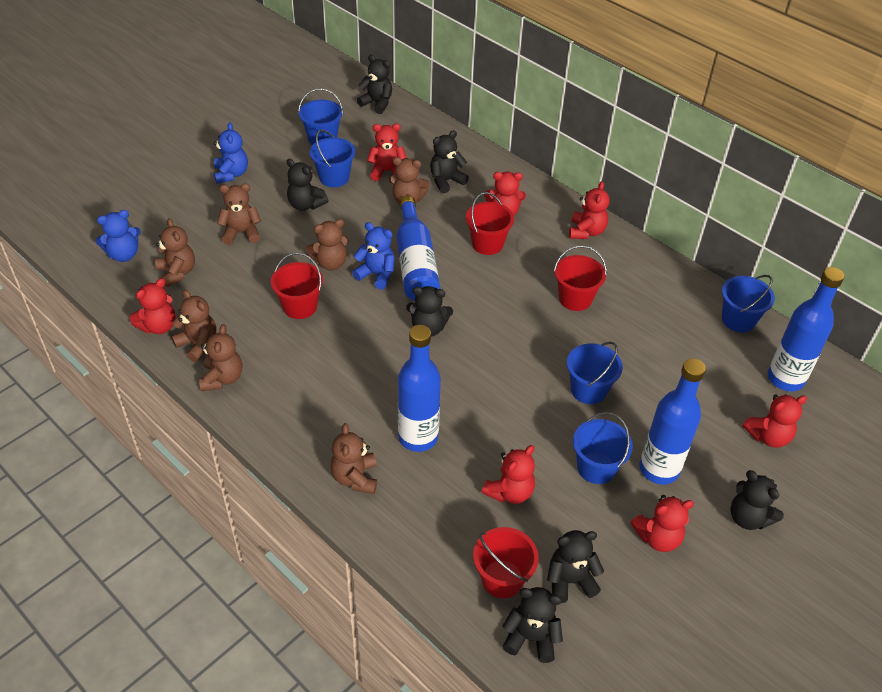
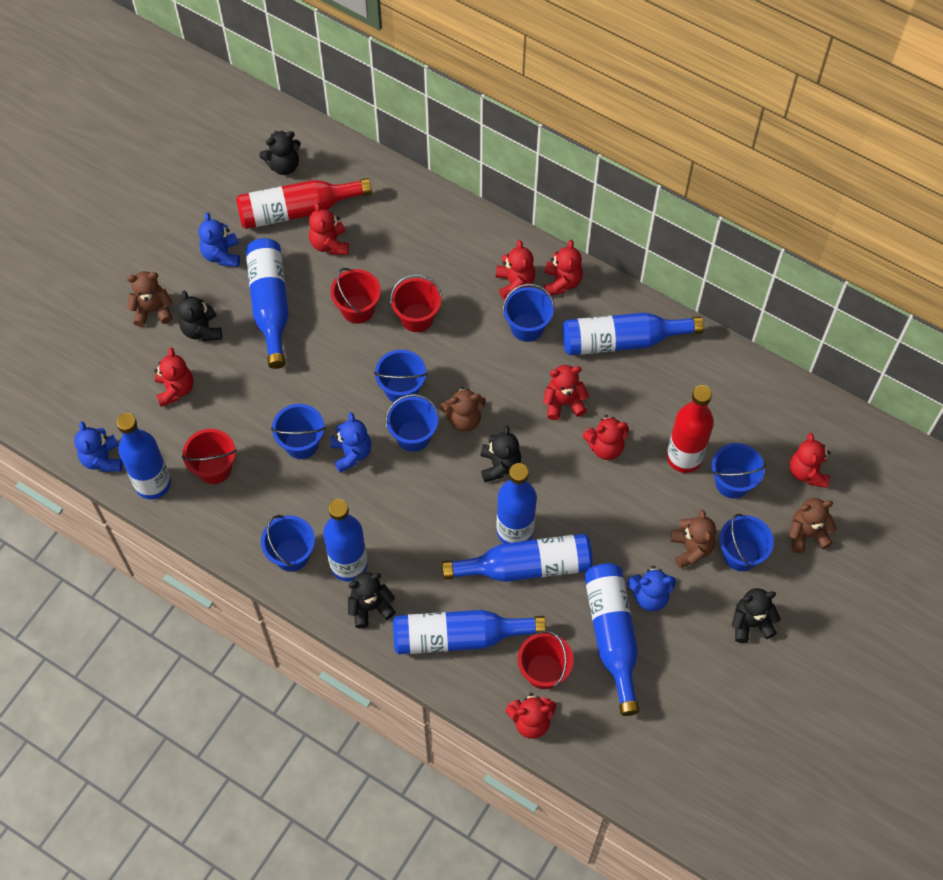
black teddy bear: 7 -> 5
blue bottle: 4 -> 8
blue bucket: 5 -> 7
blue teddy bear: 3 -> 4
brown teddy bear: 7 -> 4
red bottle: 0 -> 2
red teddy bear: 7 -> 8

